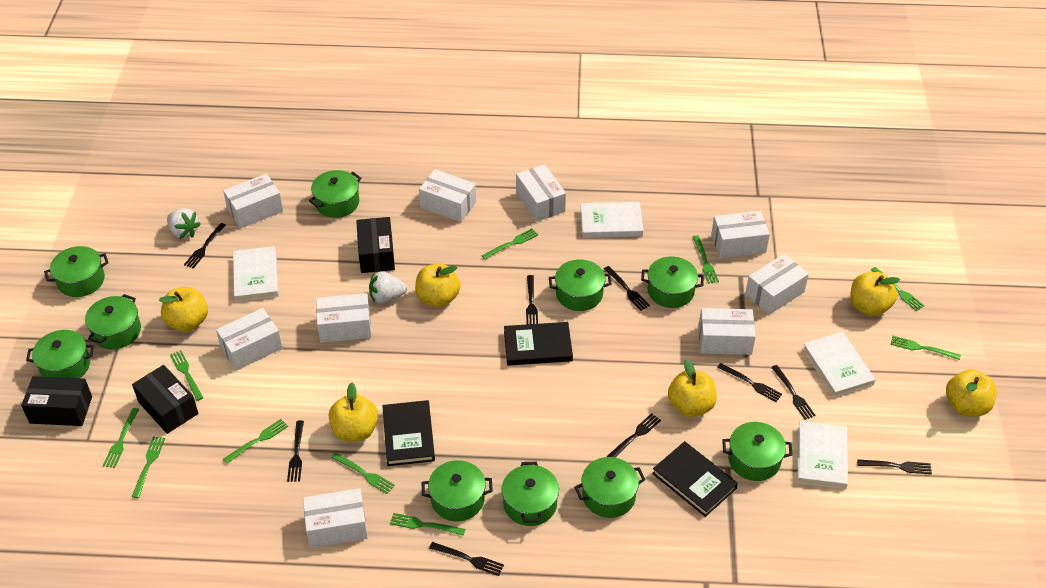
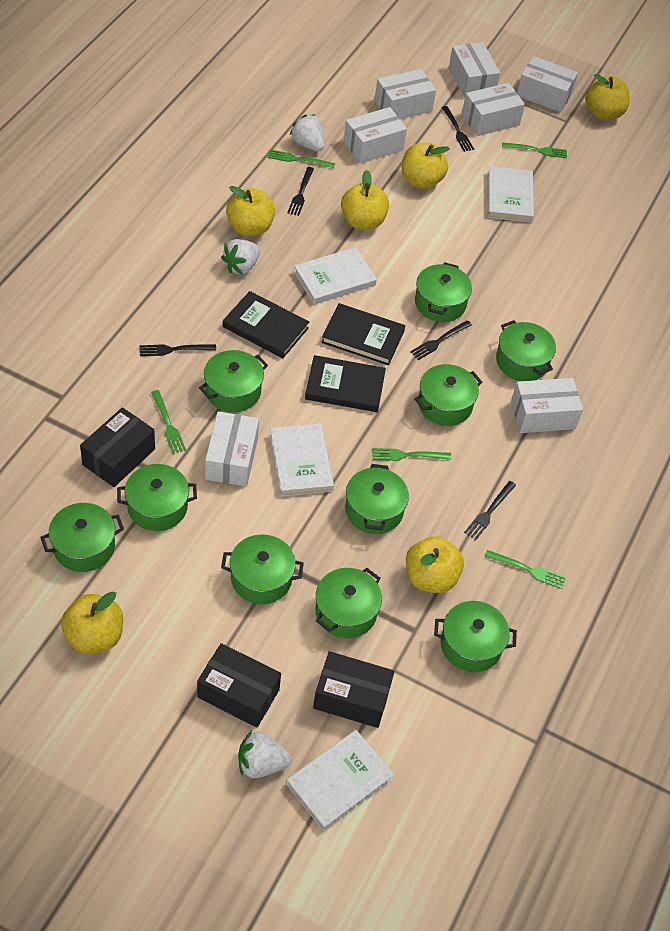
black fork: 9 -> 5
green fork: 10 -> 5
white box: 9 -> 7
white strawberry: 2 -> 3

